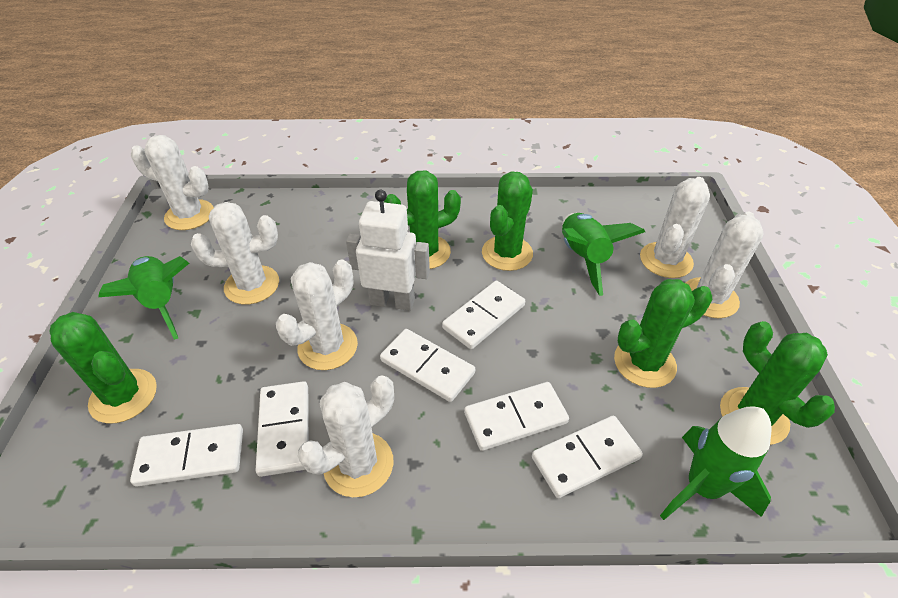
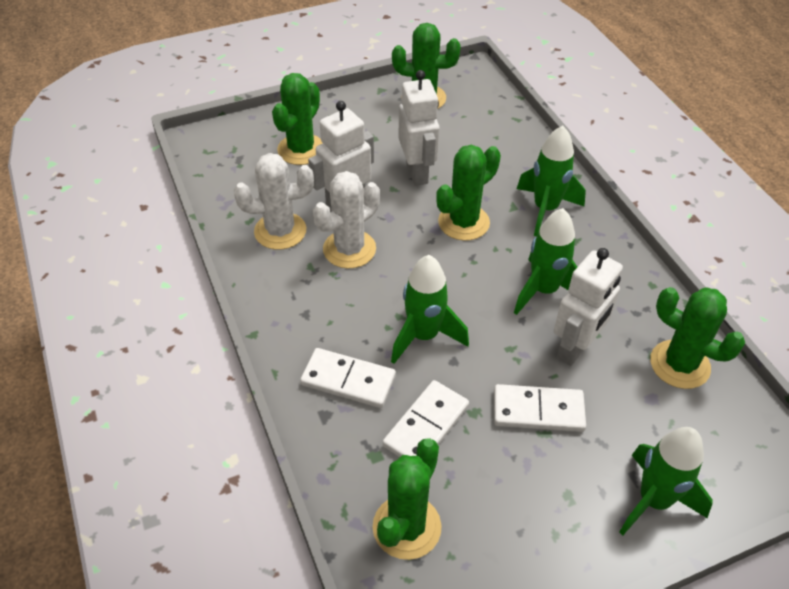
green rocket: 3 -> 4
white cactus: 6 -> 2
white domino: 6 -> 3
white robot: 1 -> 3

